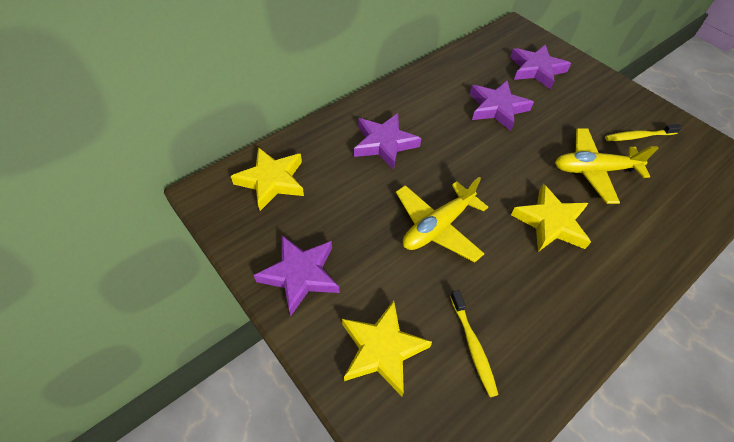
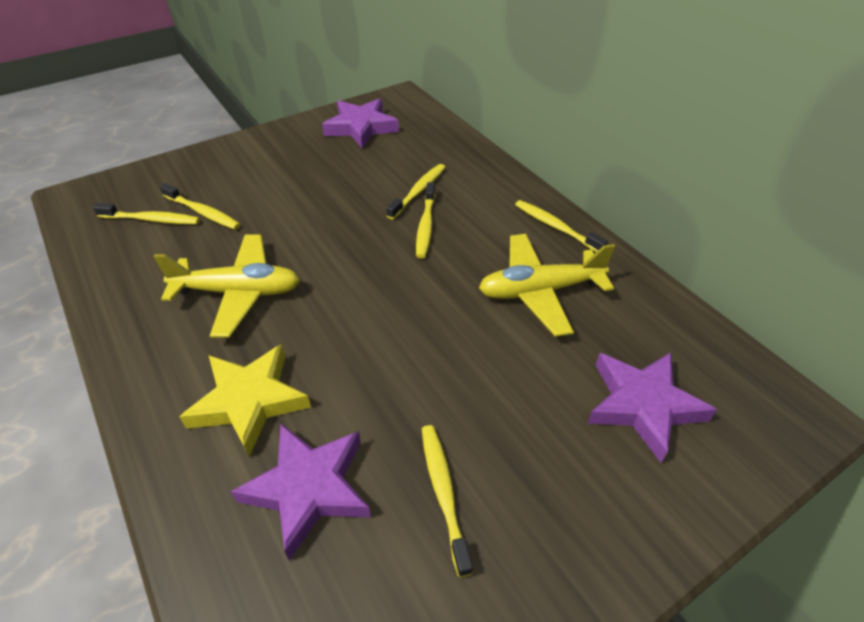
purple star: 4 -> 3
yellow star: 3 -> 1
yellow toothbrush: 2 -> 6

